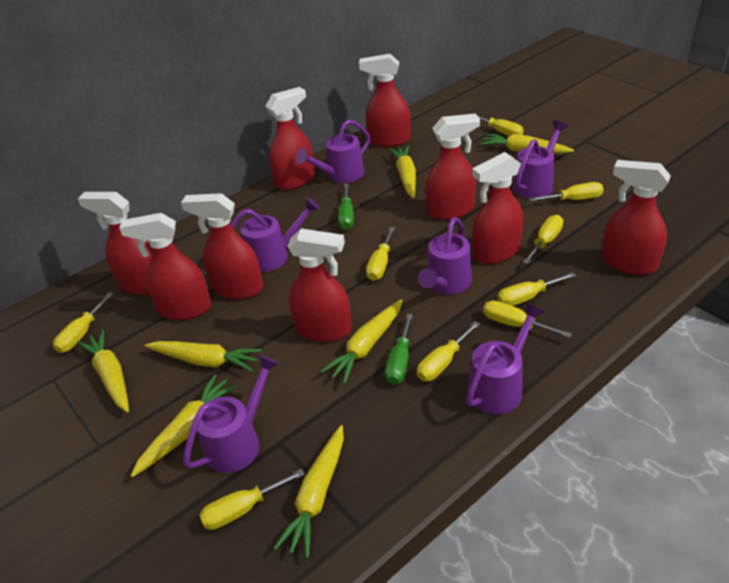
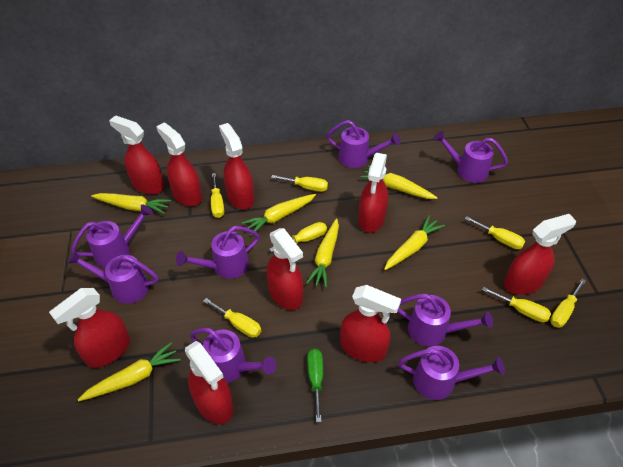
green screwdriver: 2 -> 1
purple watering can: 6 -> 8
yellow carrot: 7 -> 6
yellow screwdriver: 9 -> 7

